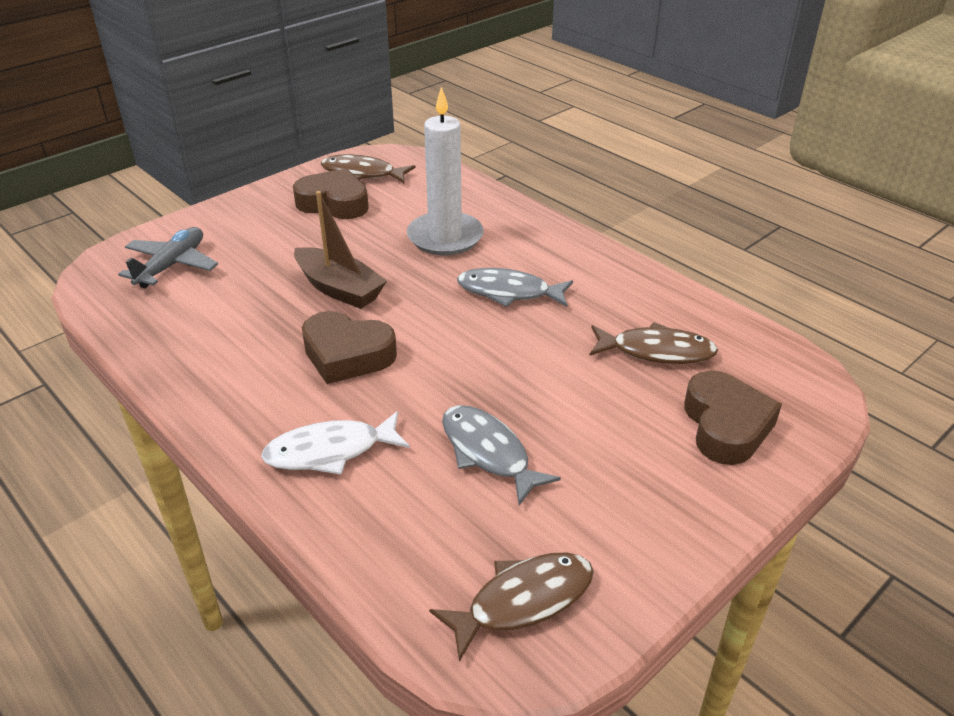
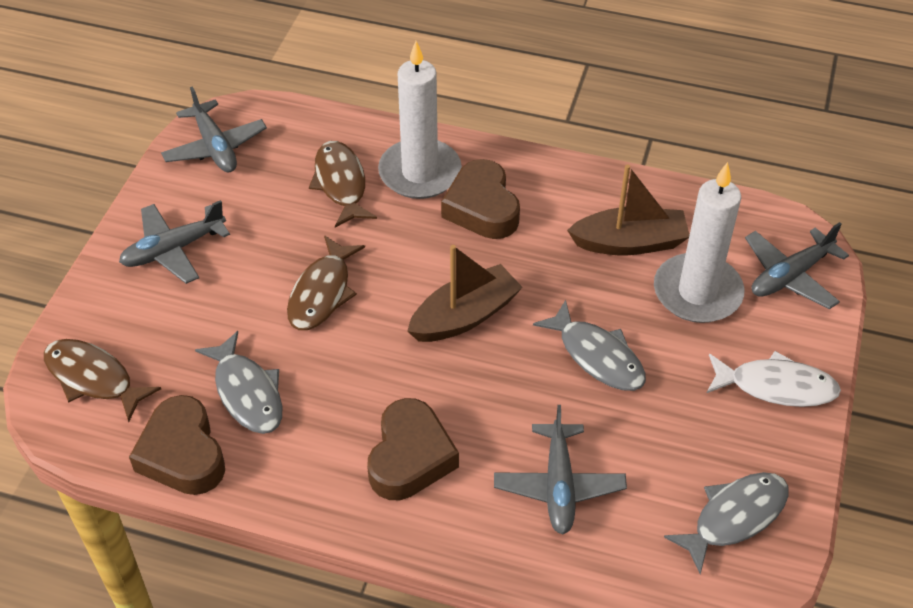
brown boat: 1 -> 2
grey fish: 2 -> 3
grey plane: 1 -> 4
white candle: 1 -> 2

